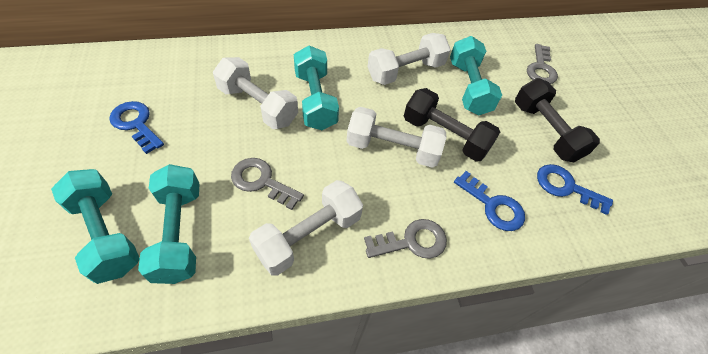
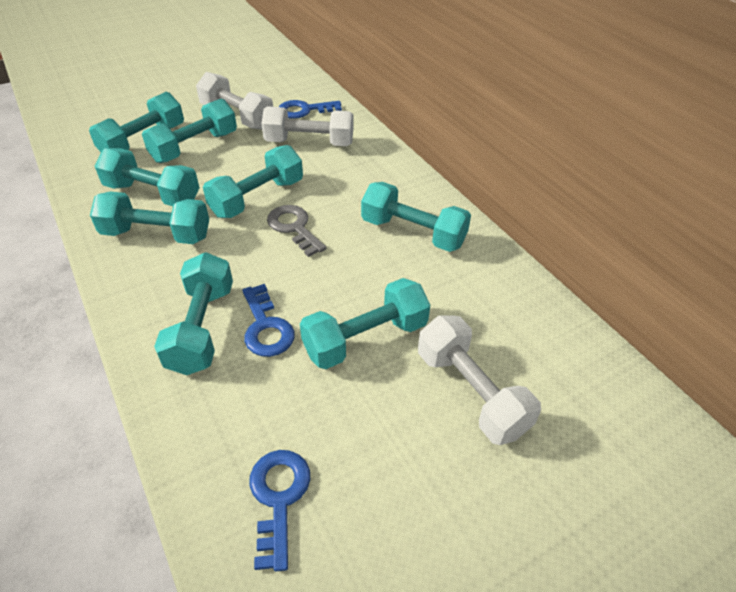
black dumbbell: 2 -> 0
grey key: 3 -> 1
turquoise dumbbell: 4 -> 8
white dumbbell: 4 -> 3

